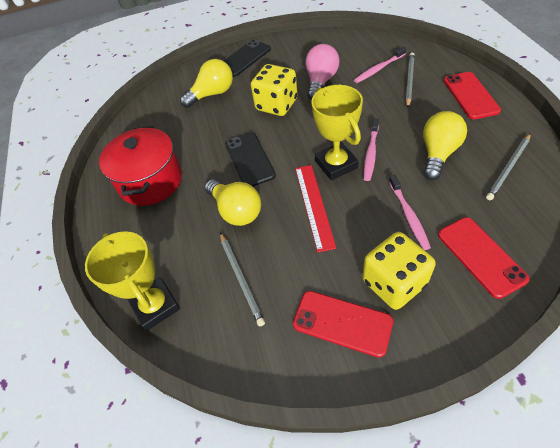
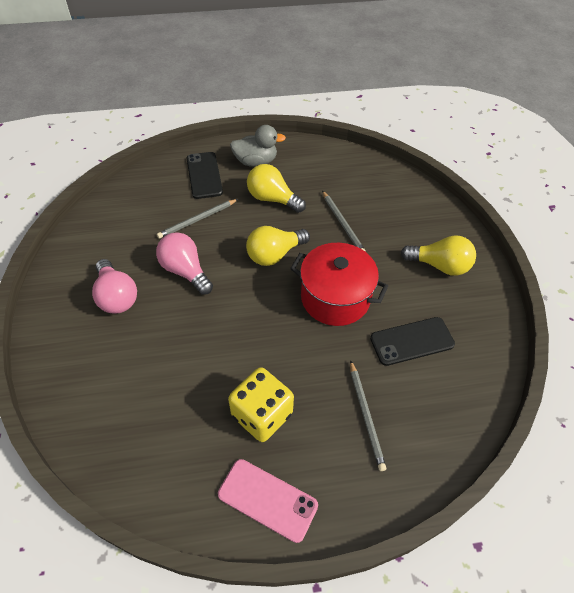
grey duck: 0 -> 1
pink light bulb: 1 -> 2
pink phone: 0 -> 1
pink toothbrush: 3 -> 0
red phone: 3 -> 0
red ruler: 1 -> 0
yellow dice: 2 -> 1
yellow trophy: 2 -> 0

